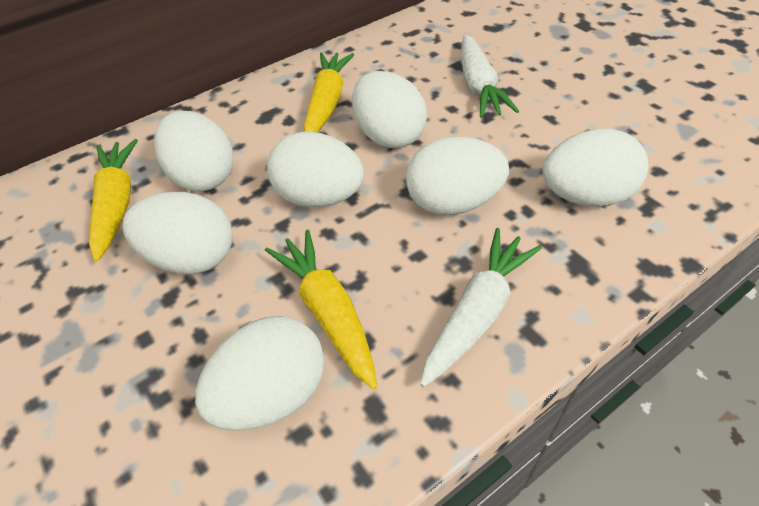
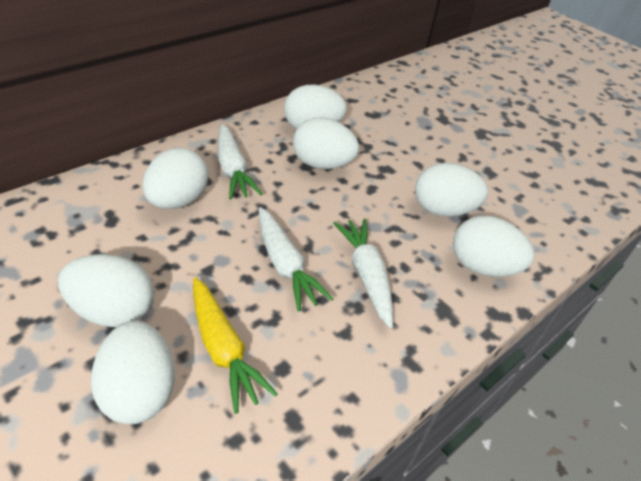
white carrot: 2 -> 3
yellow carrot: 3 -> 1

